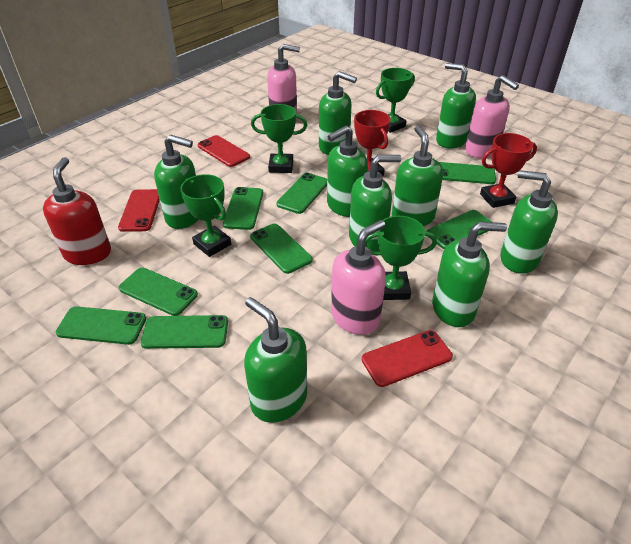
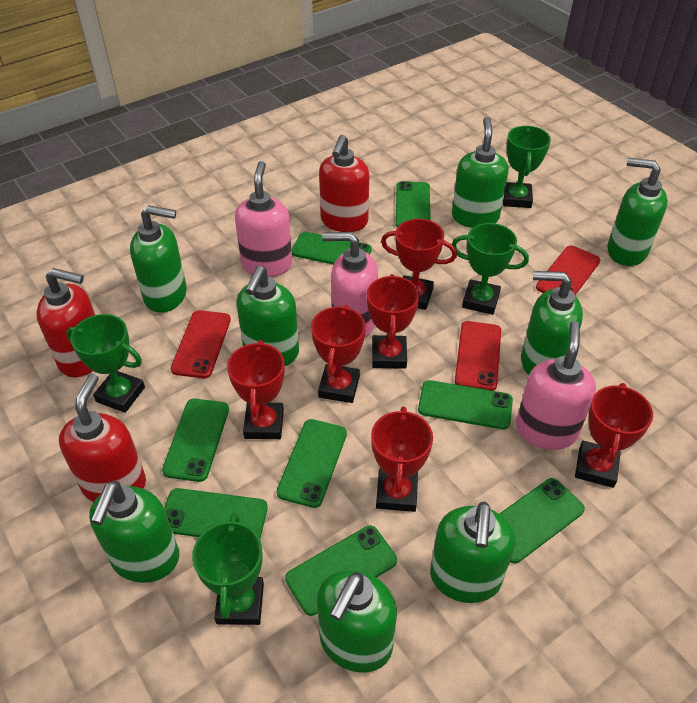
green soap dispenser: 9 -> 8
red soap dispenser: 1 -> 3
red trophy: 2 -> 6

